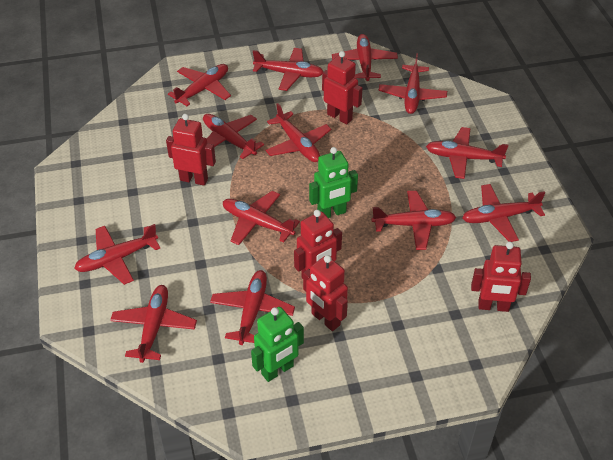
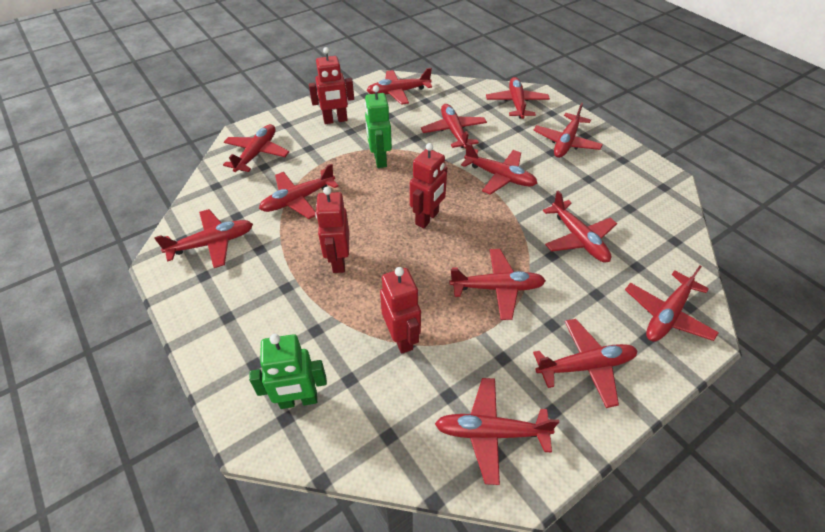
red robot: 5 -> 4

